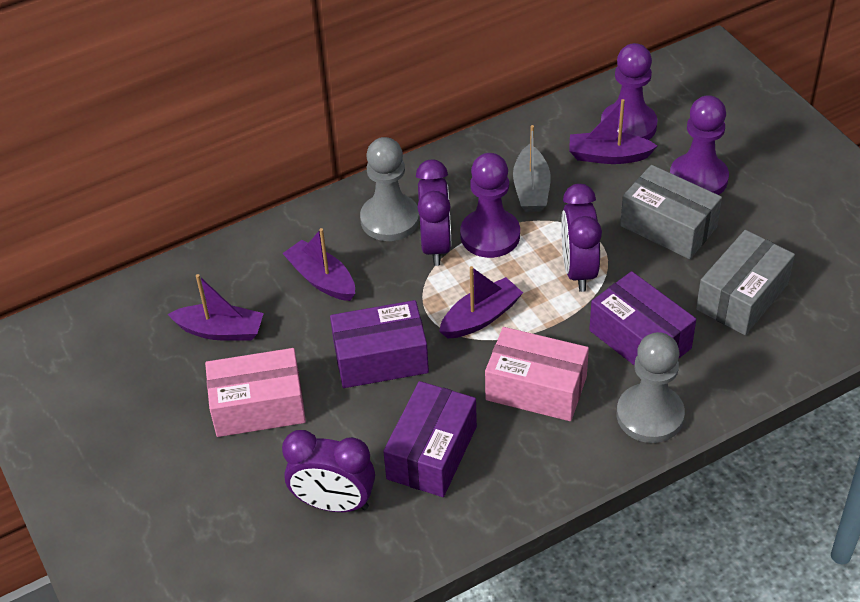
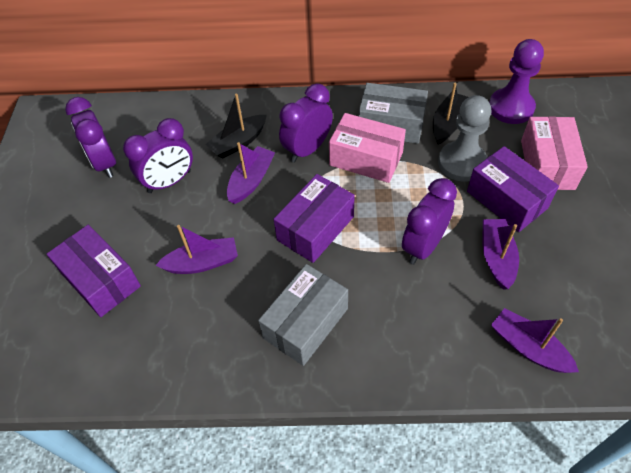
black boat: 0 -> 2
grey boat: 1 -> 0
grey pawn: 2 -> 1
purple clock: 3 -> 4
purple pawn: 3 -> 1

